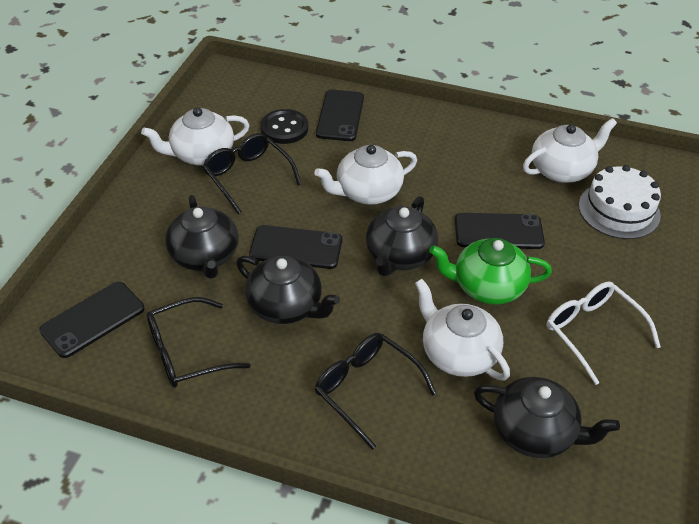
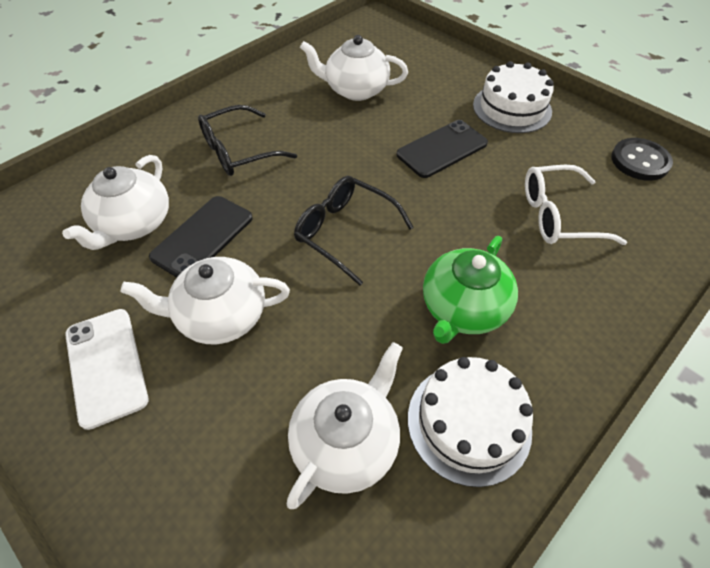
black glasses: 3 -> 2
black phone: 4 -> 2
black teapot: 4 -> 0
white cake: 1 -> 2
white phone: 0 -> 1

